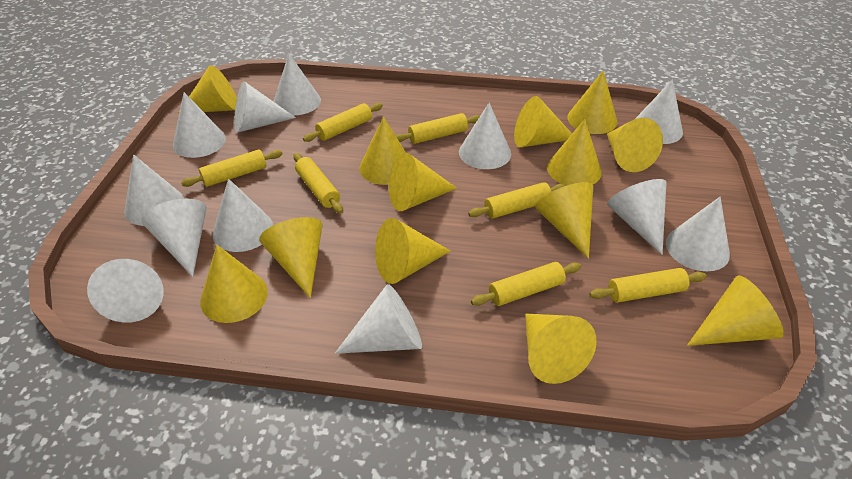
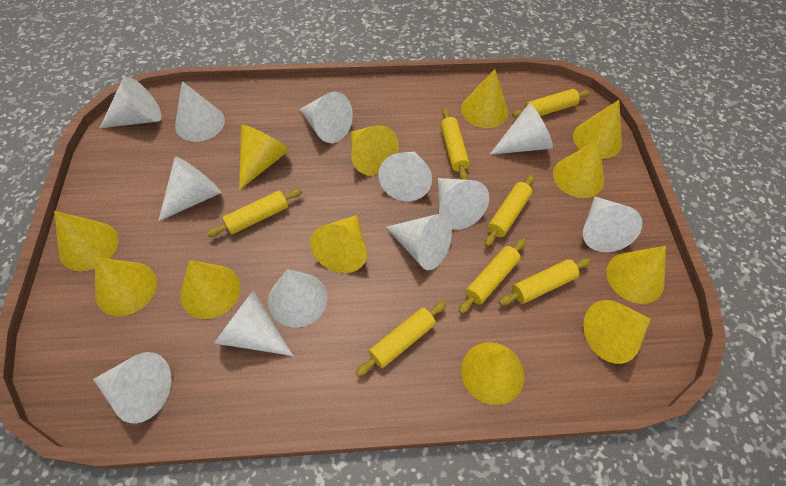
yellow cone: 13 -> 12

